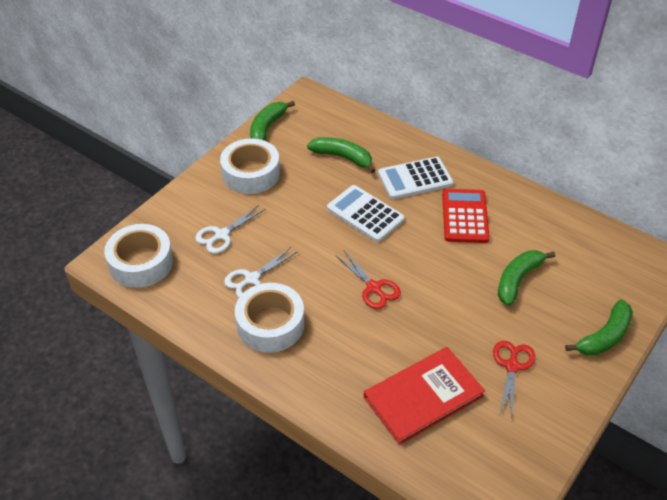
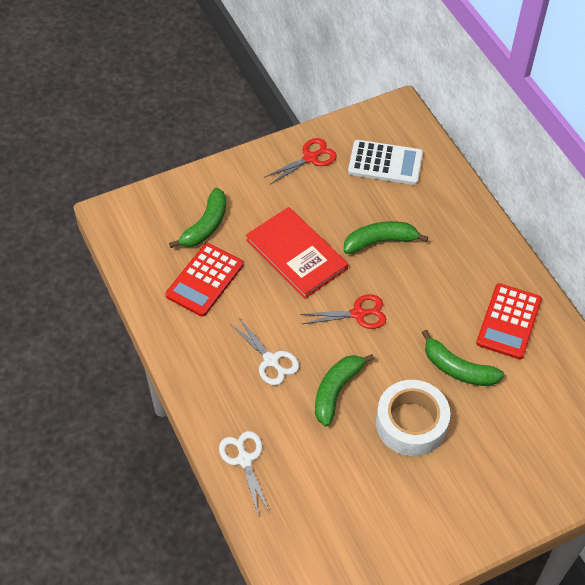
red calculator: 1 -> 2
white calculator: 2 -> 1
white tape: 3 -> 1

